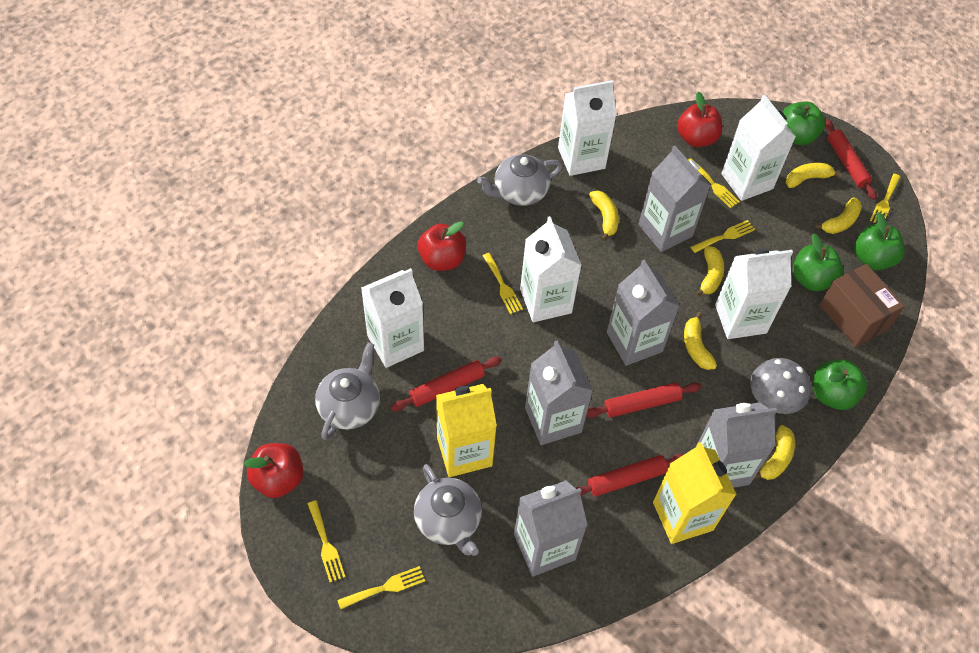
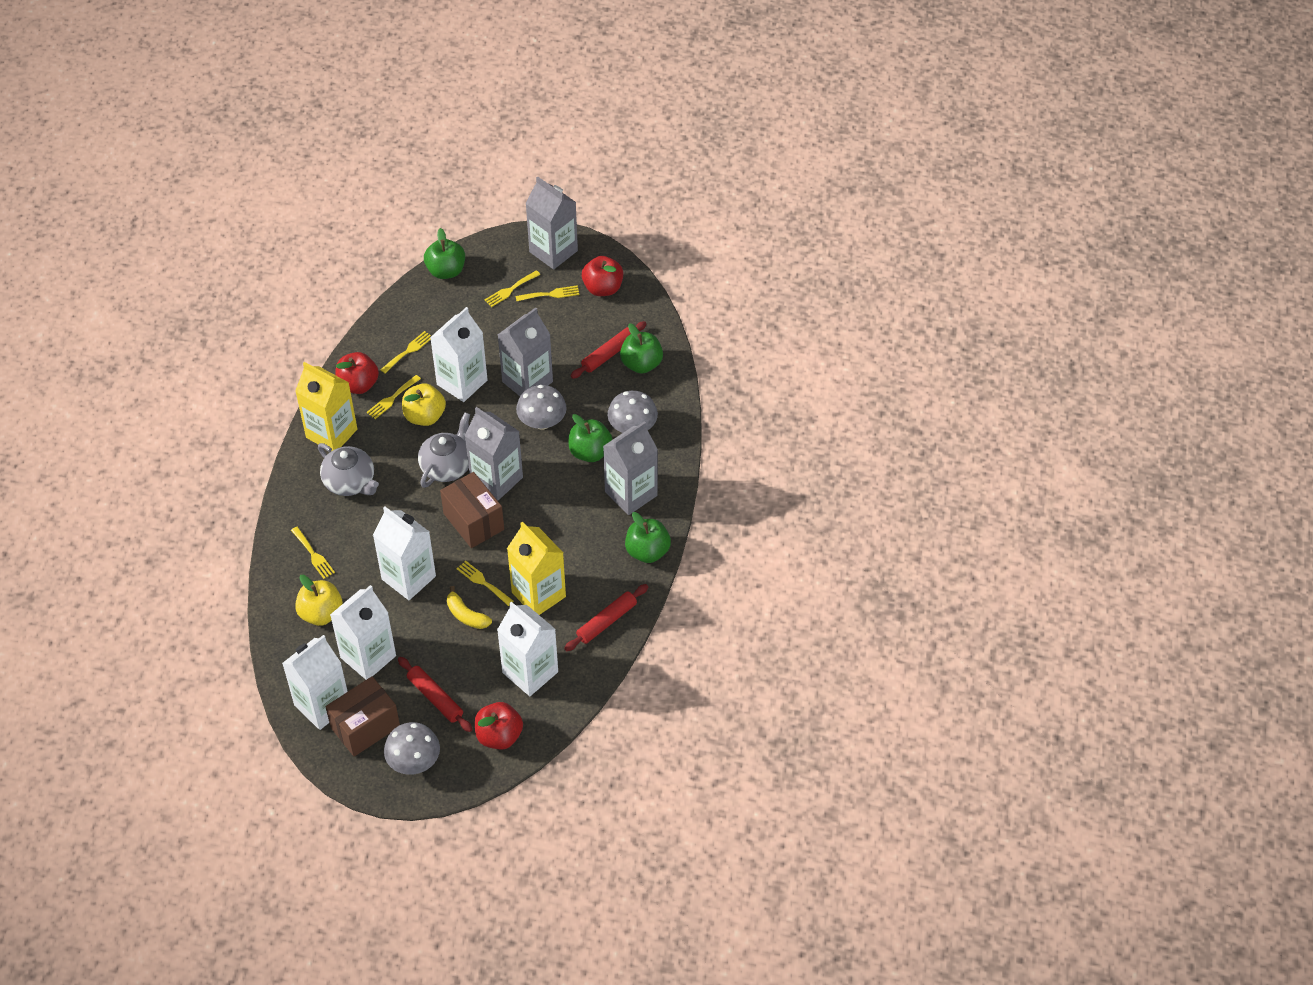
brown box: 1 -> 2
grey carton: 5 -> 4
grey mushroom: 1 -> 3
grey teapot: 3 -> 2
red rolling pin: 4 -> 3
yellow apple: 0 -> 2
yellow banana: 6 -> 1

